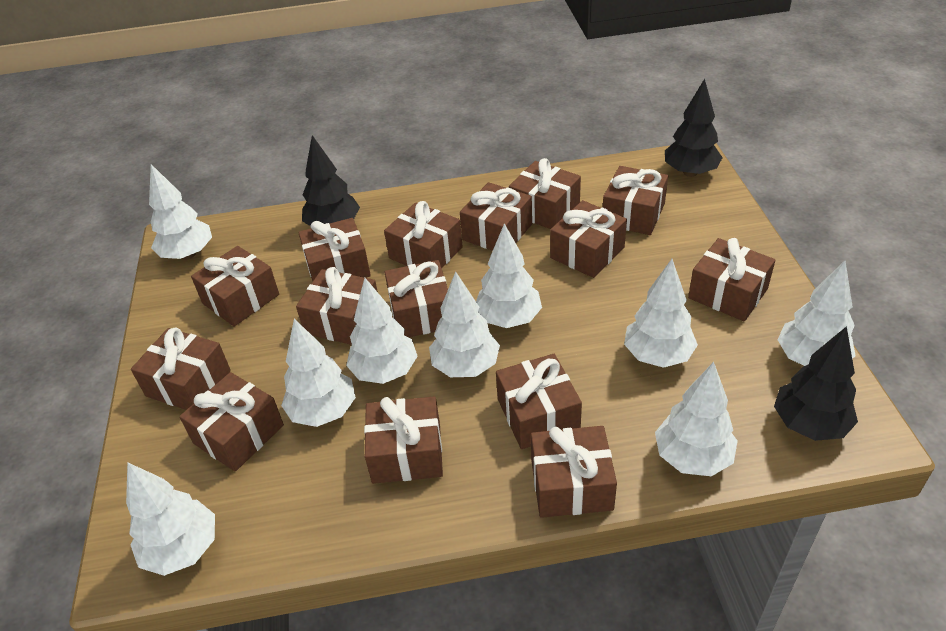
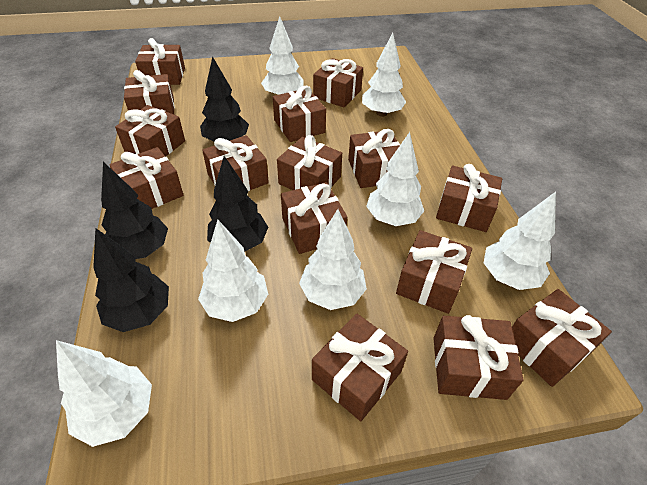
black tree: 3 -> 4
white tree: 9 -> 7

